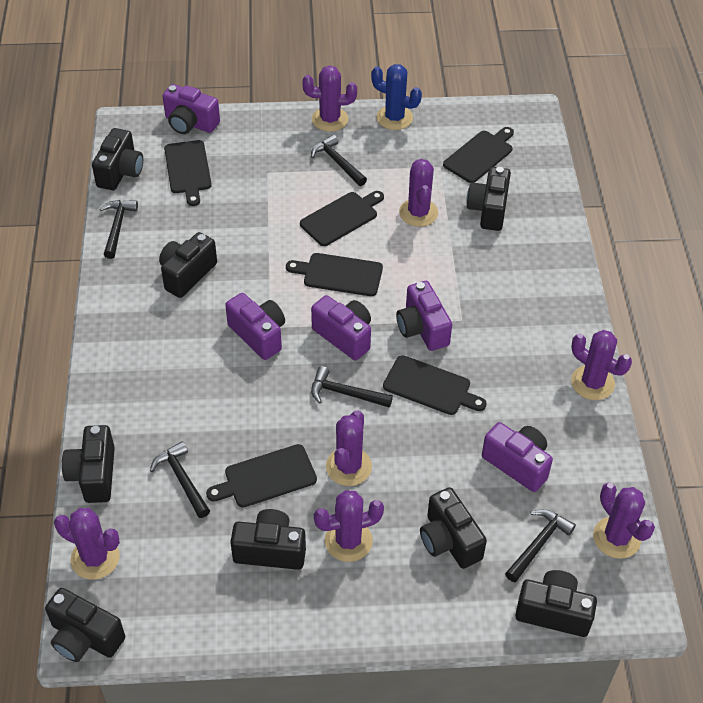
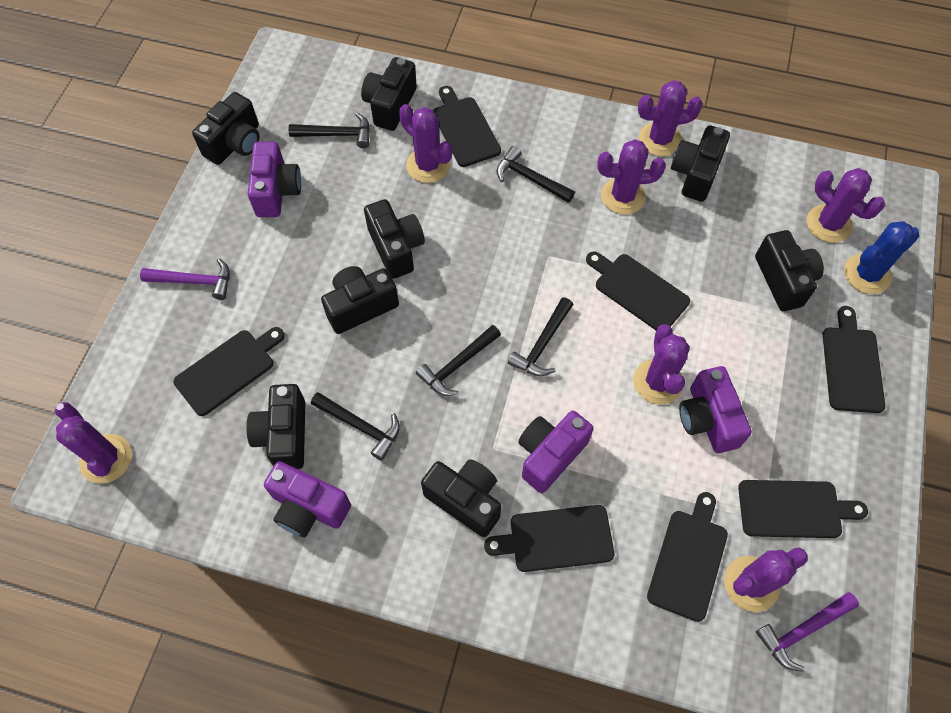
black cutting board: 6 -> 7
purple camera: 5 -> 4
purple hammer: 0 -> 2

